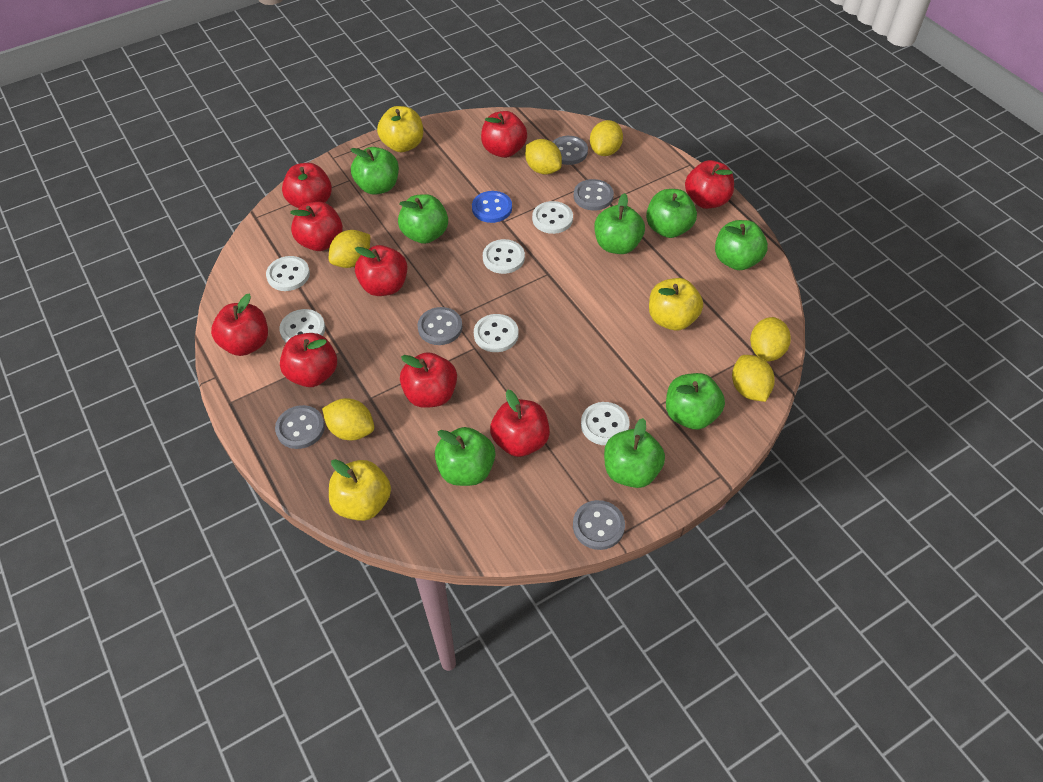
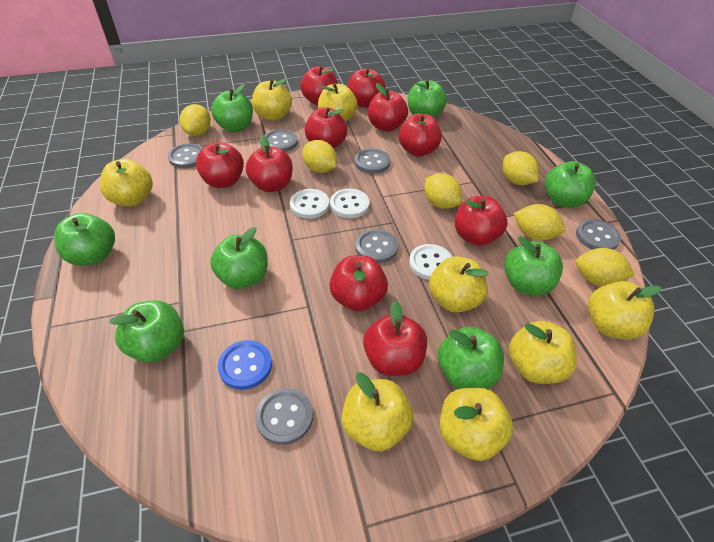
grey button: 5 -> 6
red apple: 9 -> 10
white button: 6 -> 3
yellow apple: 3 -> 8

